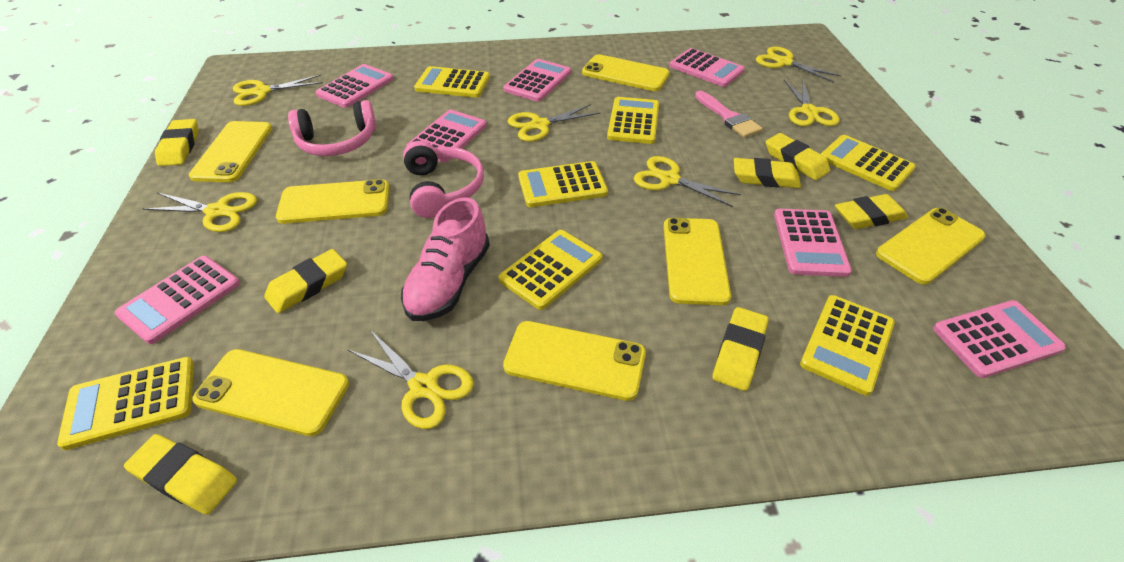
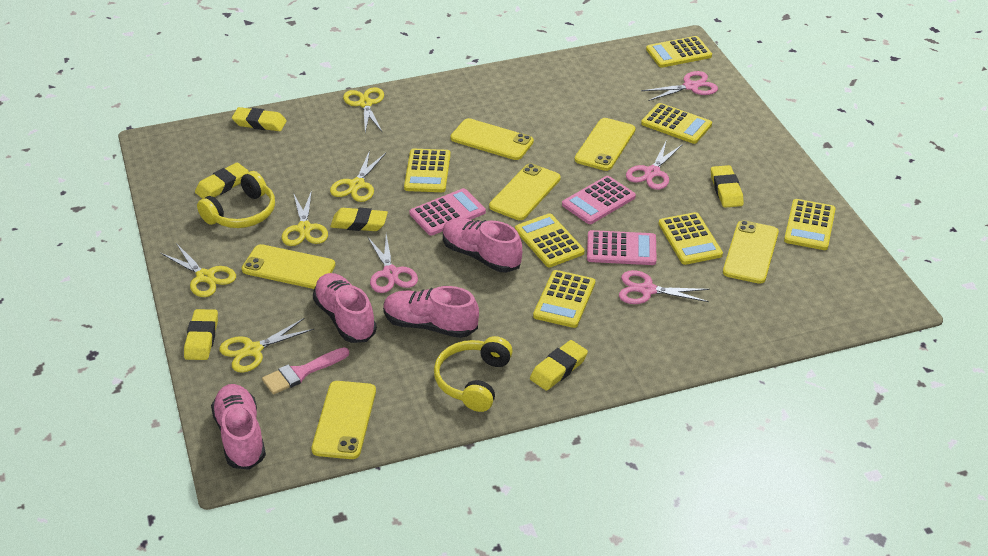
pink calculator: 7 -> 3
pink headphones: 2 -> 0
pink scissors: 0 -> 4
pink shoe: 1 -> 4
yellow eraser: 7 -> 6
yellow headphones: 0 -> 2
yellow phone: 7 -> 6
yellow scissors: 7 -> 5

